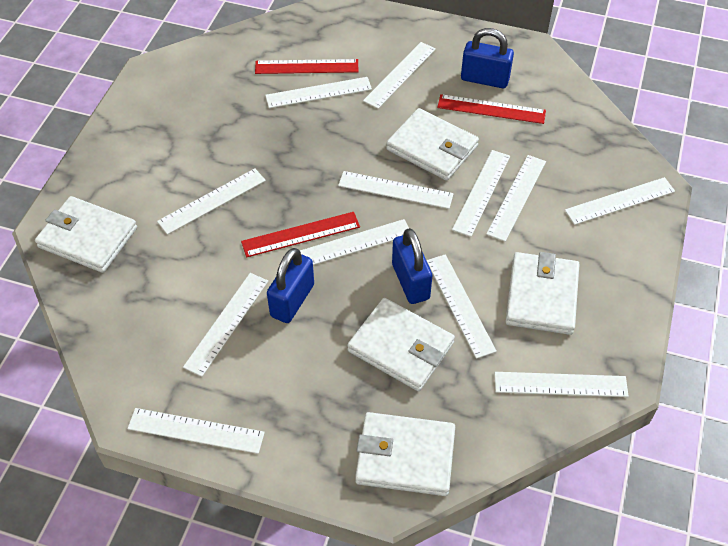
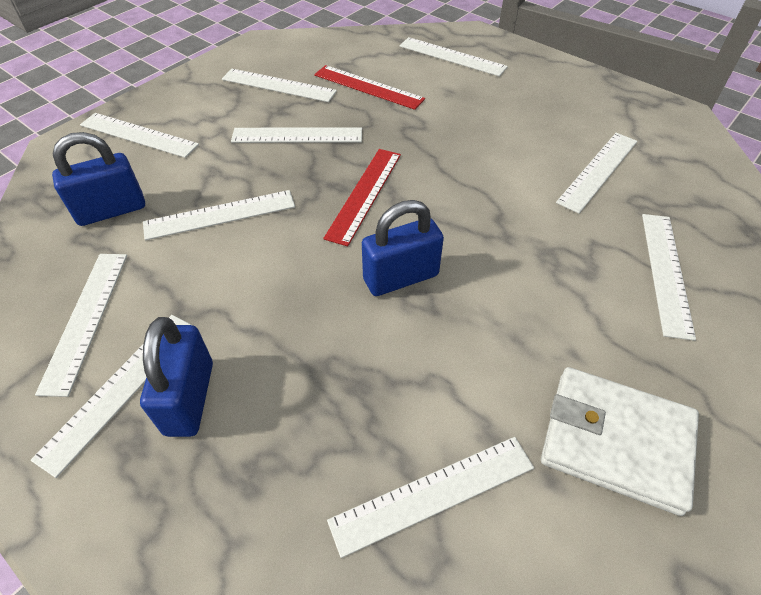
red ruler: 3 -> 2
white ruler: 12 -> 10
white wallet: 5 -> 1

